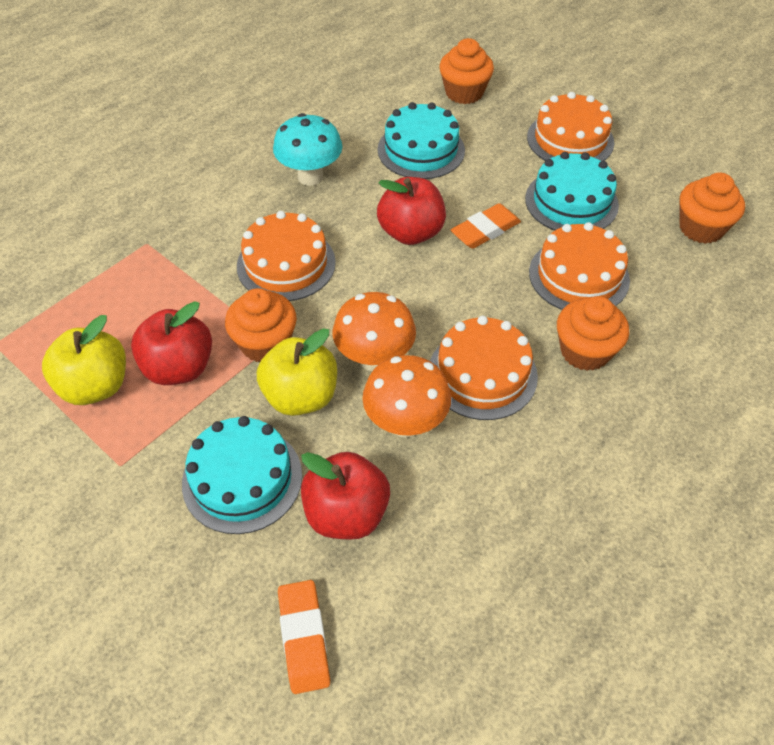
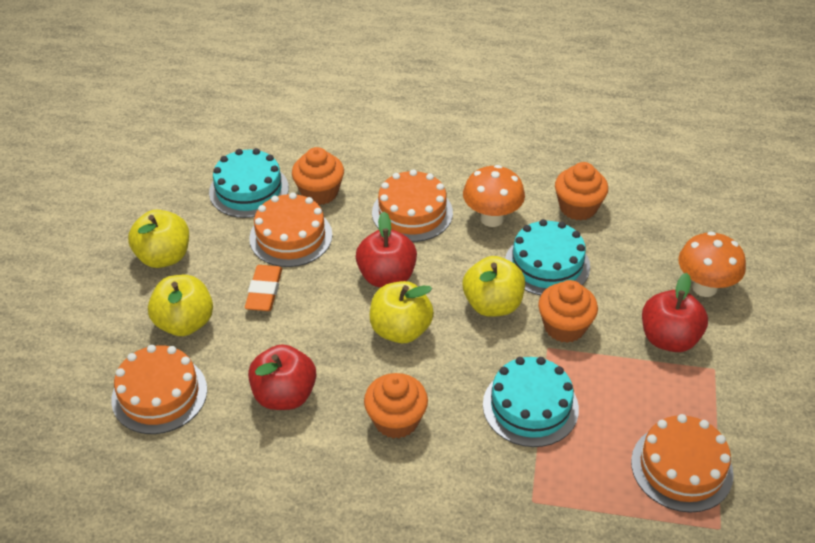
orange eraser: 2 -> 1
turquoise mushroom: 1 -> 0
yellow apple: 2 -> 4

